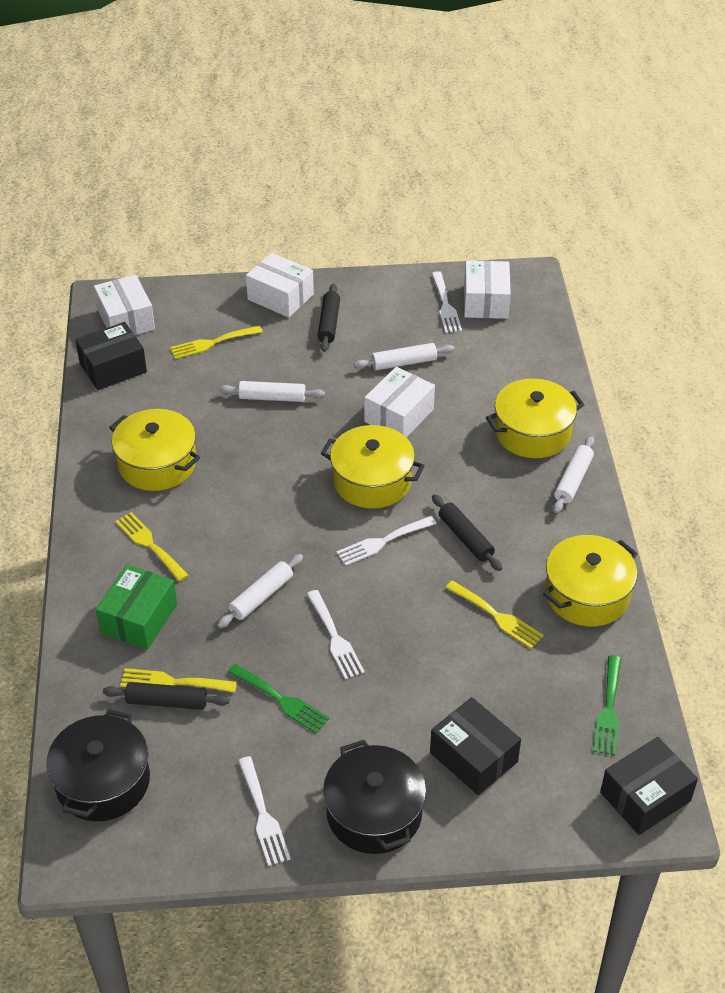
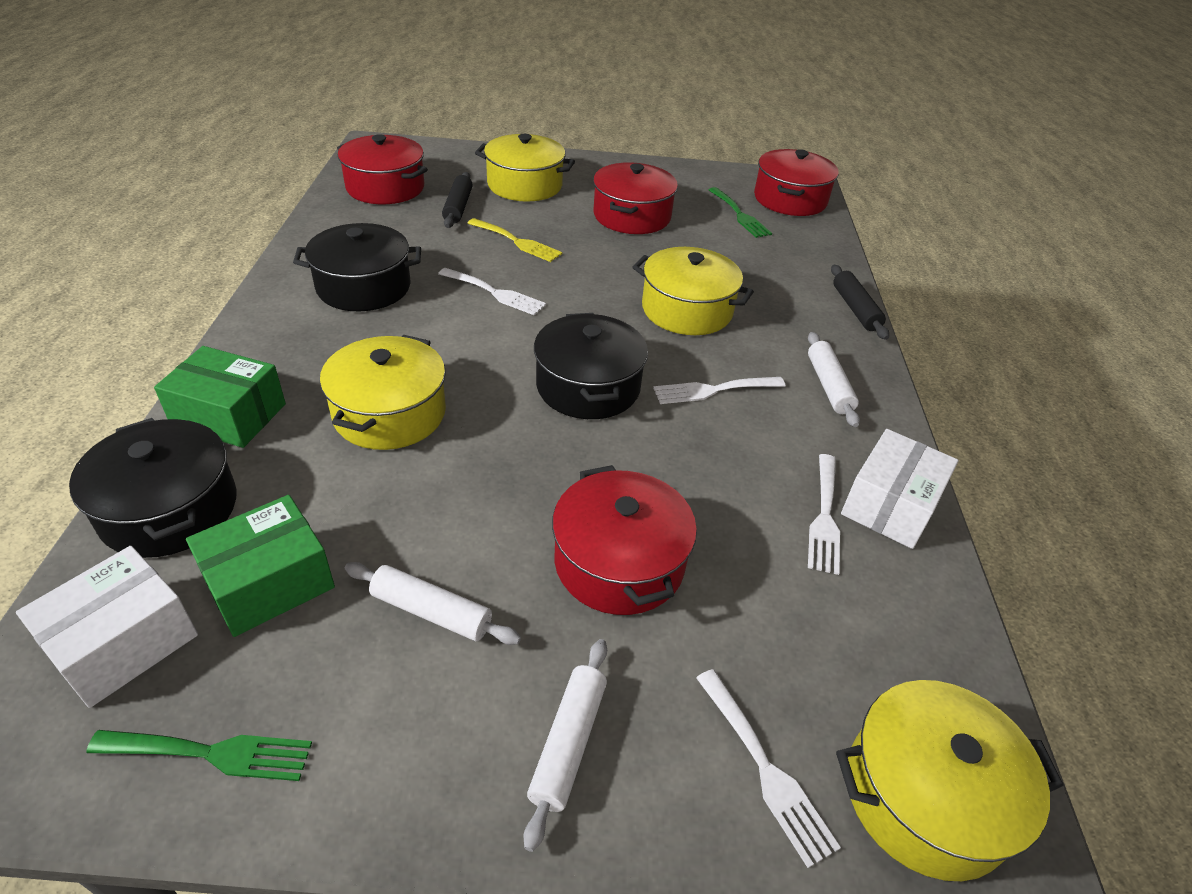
black box: 3 -> 0
black pot: 2 -> 3
black rolling pin: 3 -> 2
green box: 1 -> 2
red pot: 0 -> 4
white box: 4 -> 2
white rolling pin: 4 -> 3
yellow fork: 4 -> 1

